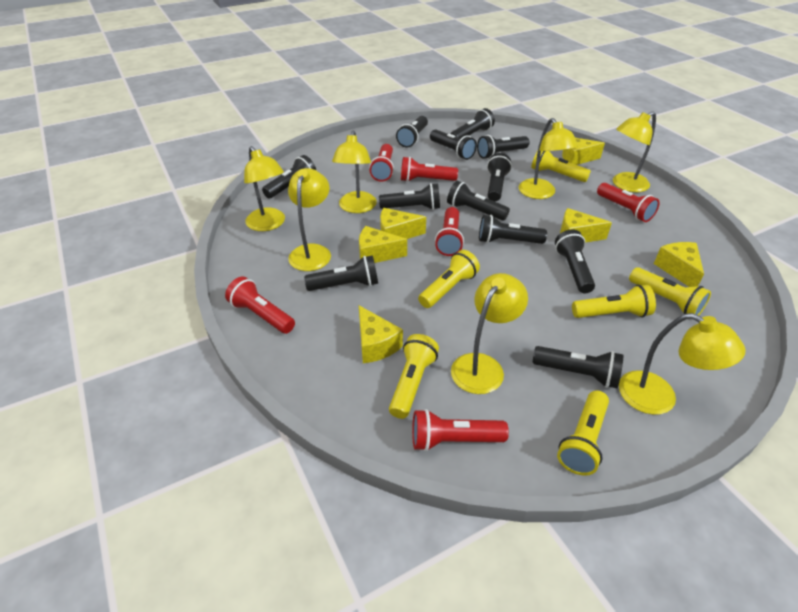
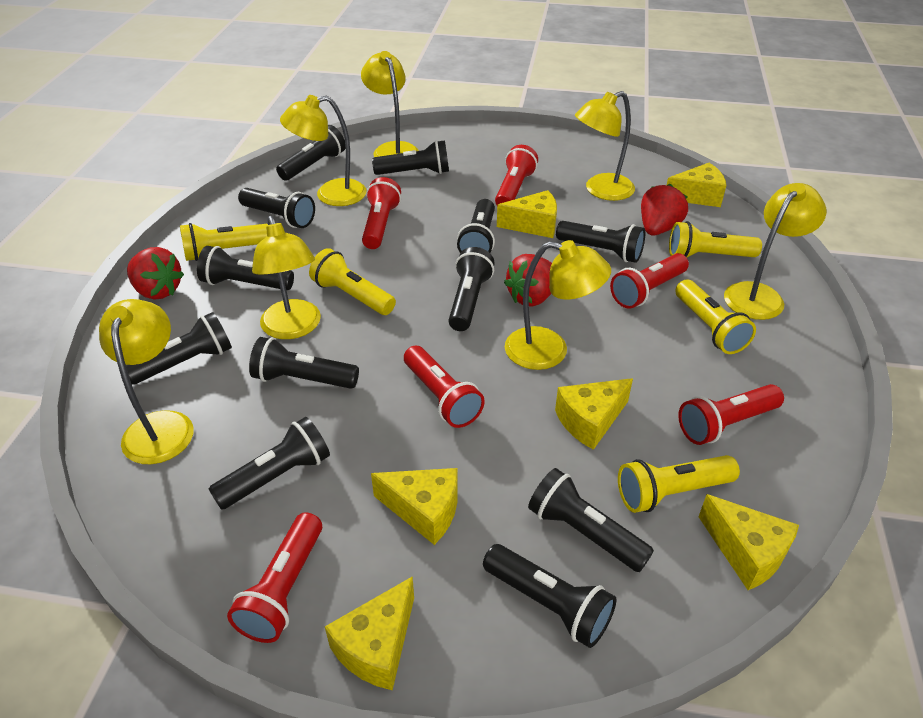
red strawberry: 0 -> 3
yellow flashlight: 6 -> 5

